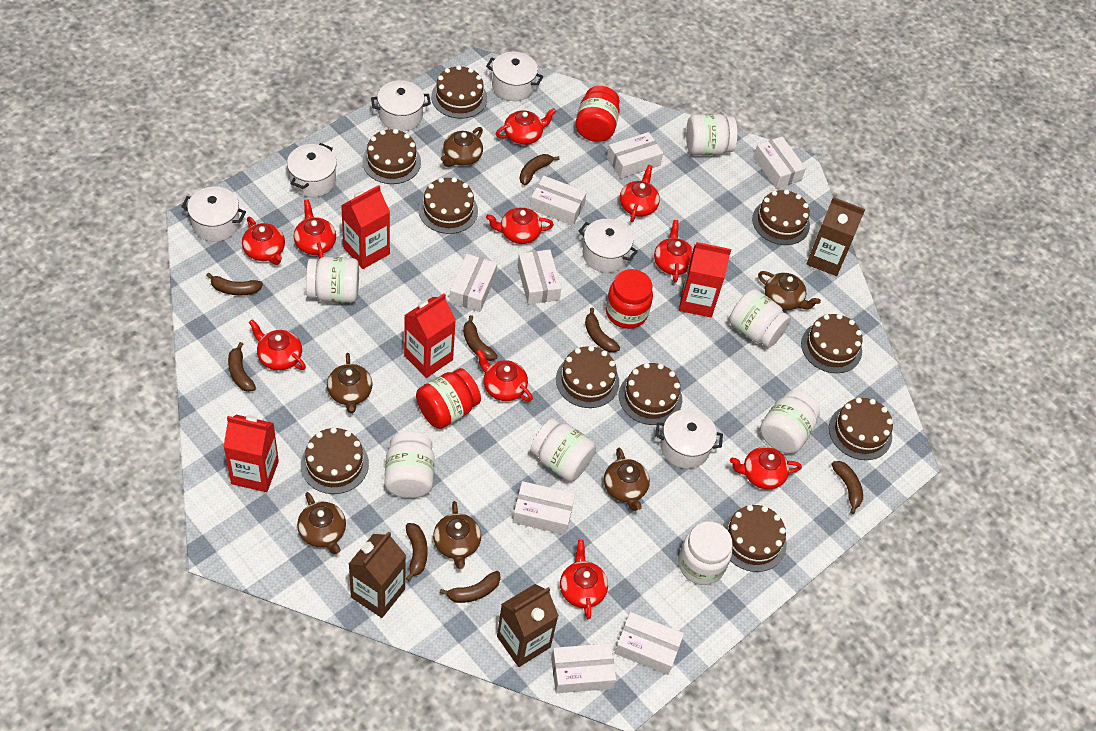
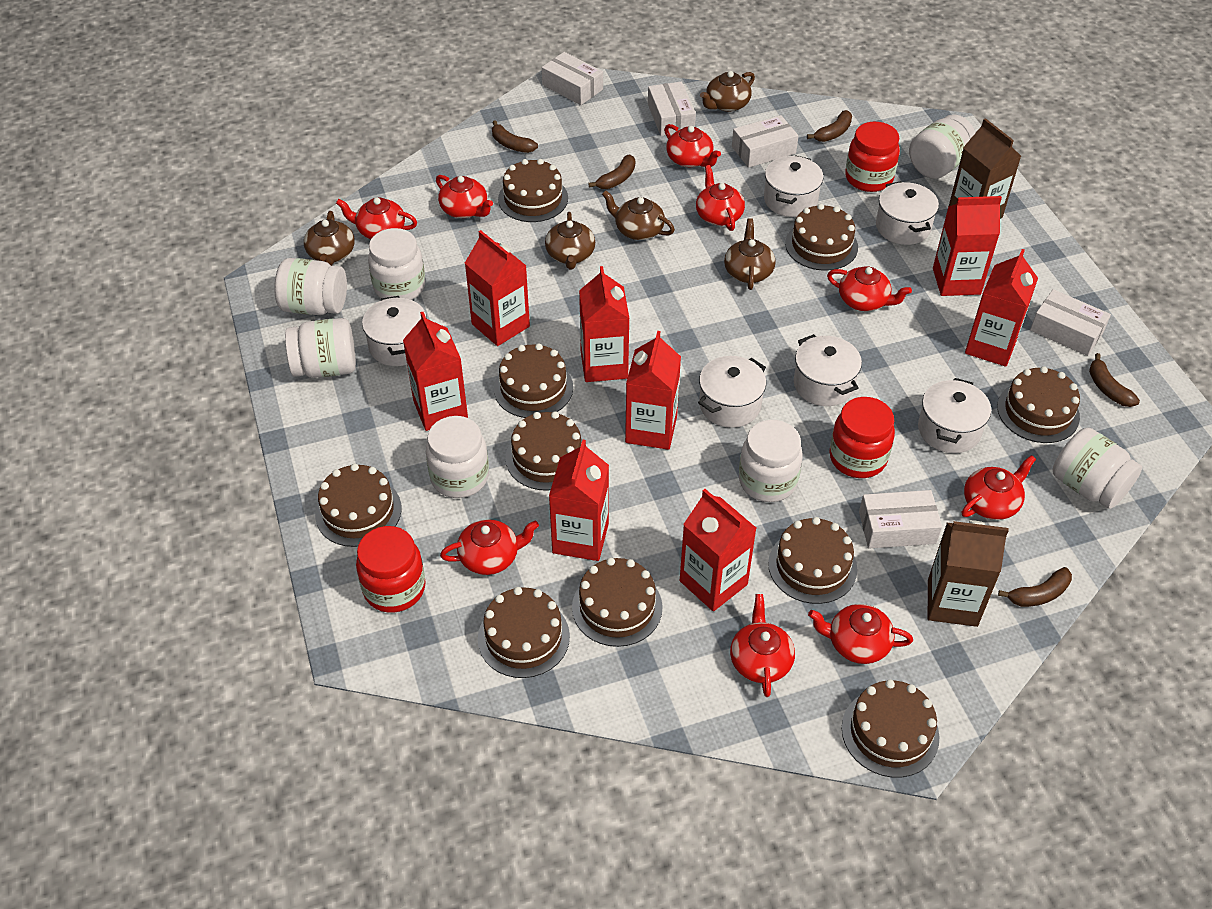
brown banana: 8 -> 5
brown carton: 3 -> 2
brown teapot: 6 -> 5
red carton: 4 -> 8
red teapot: 10 -> 9
white box: 8 -> 5

